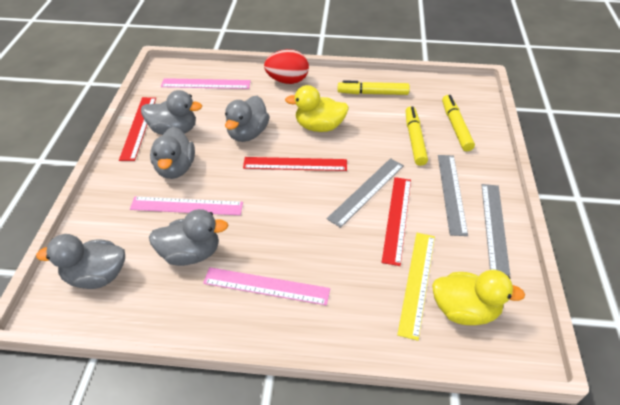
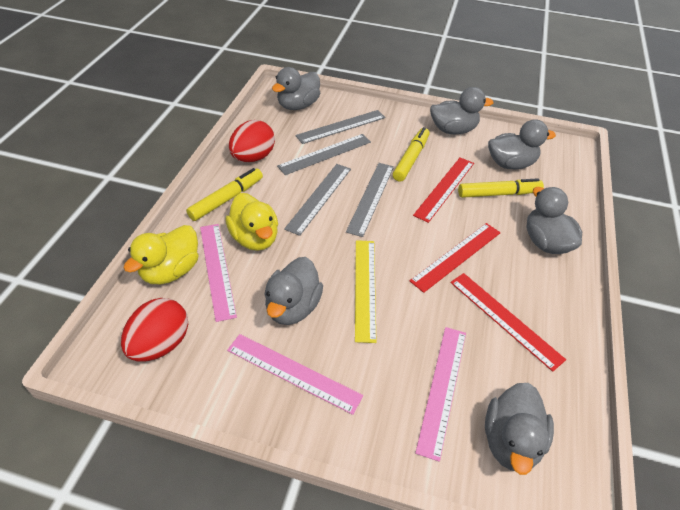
grey duck: 5 -> 6
grey ruler: 3 -> 4
red egg: 1 -> 2

